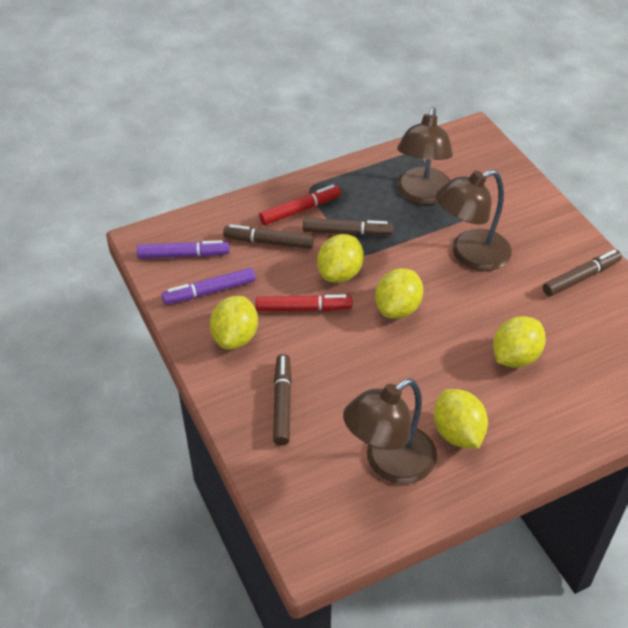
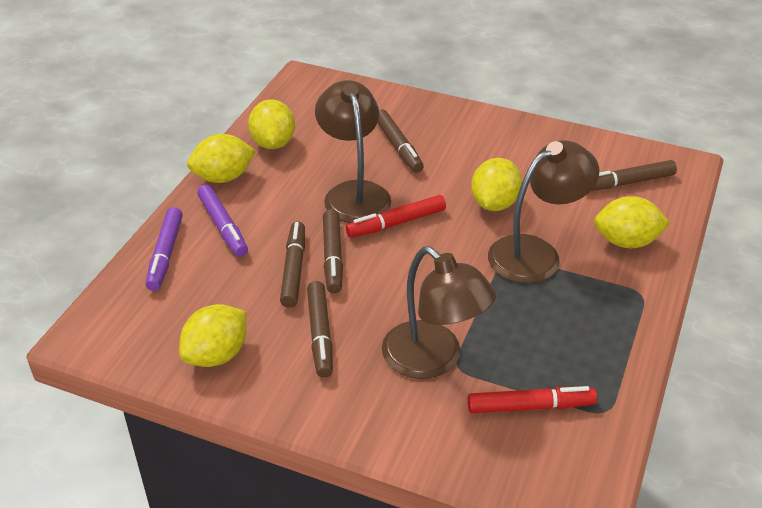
brown marker: 4 -> 5

